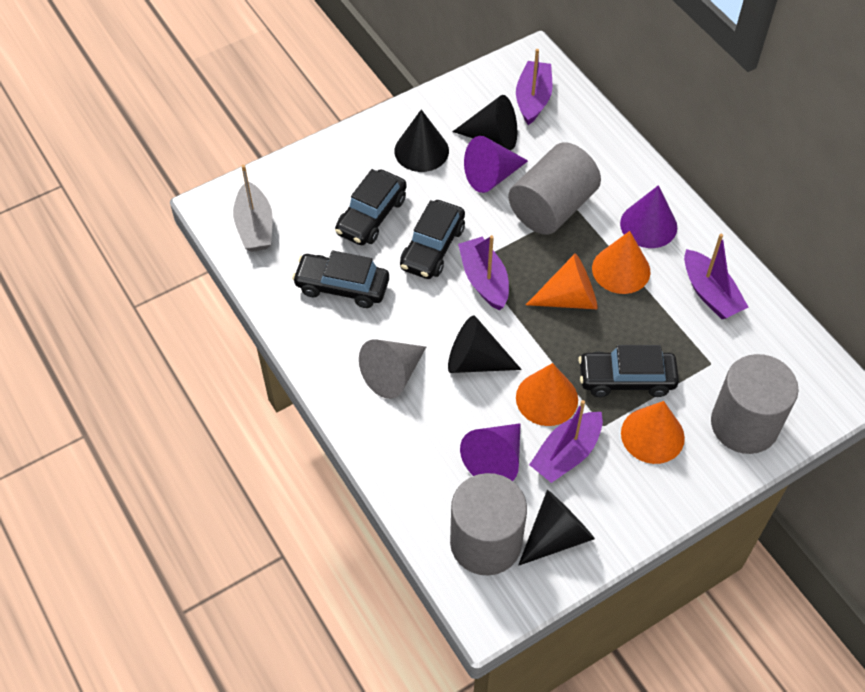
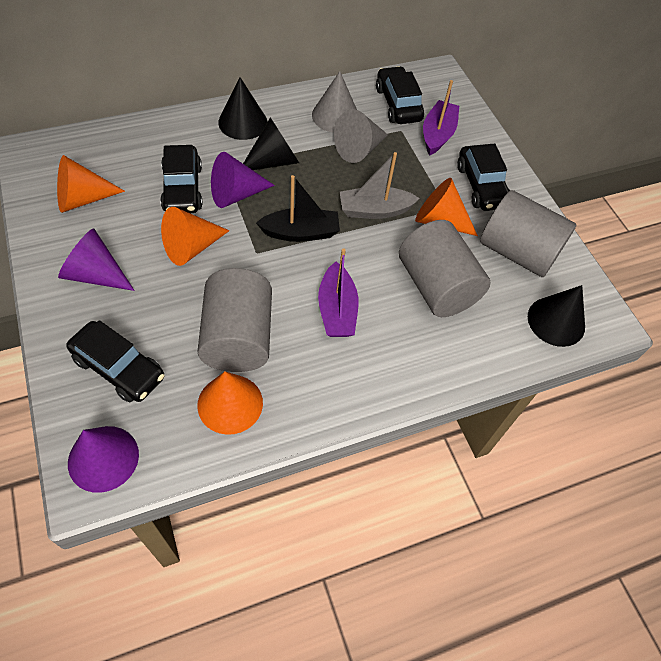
black boat: 0 -> 1
black cone: 4 -> 3
grey cone: 1 -> 2
purple boat: 4 -> 2

